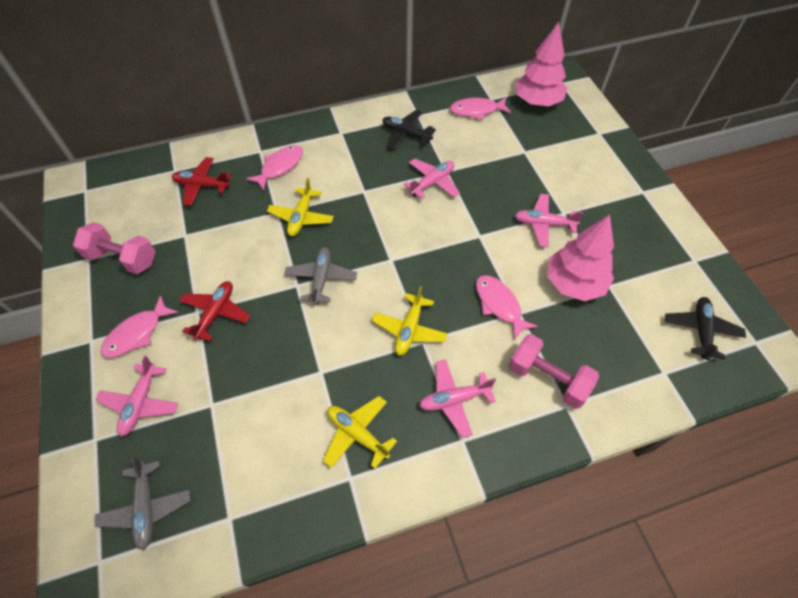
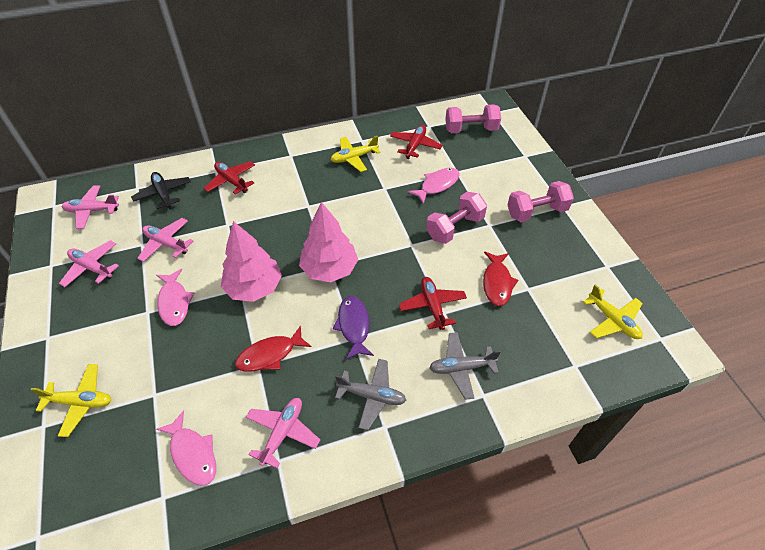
black plane: 2 -> 1
pink dumbbell: 2 -> 3
pink fish: 4 -> 3
purple fish: 0 -> 1
red fish: 0 -> 2
red plane: 2 -> 3

